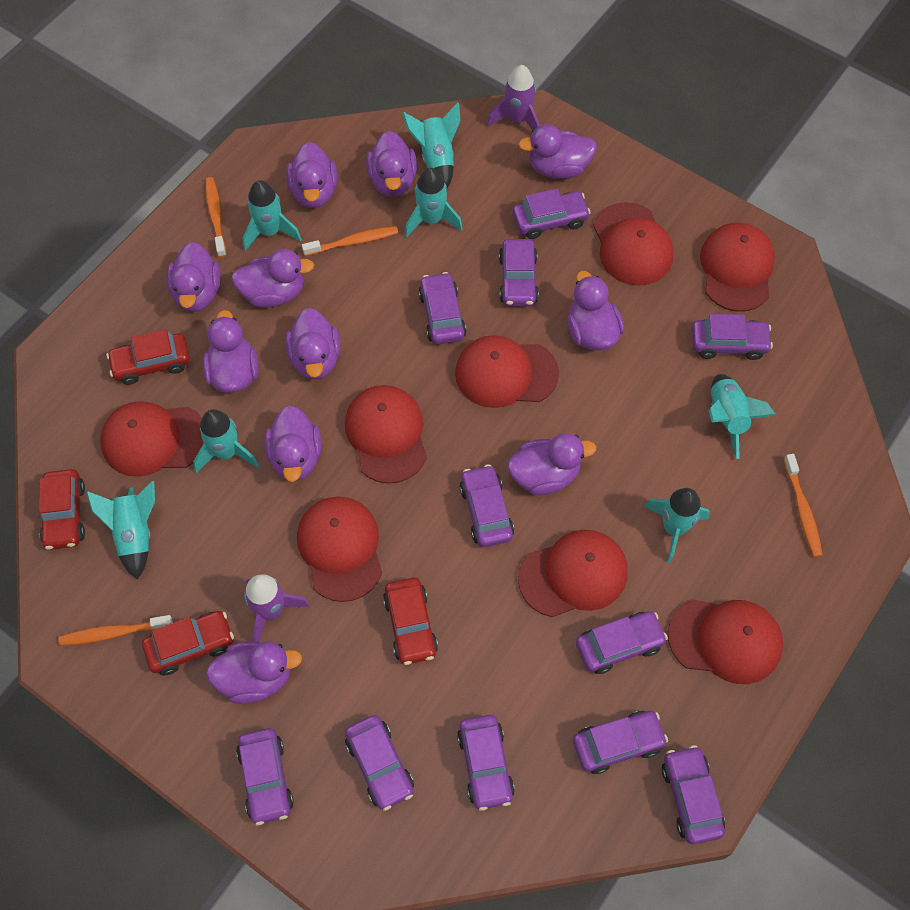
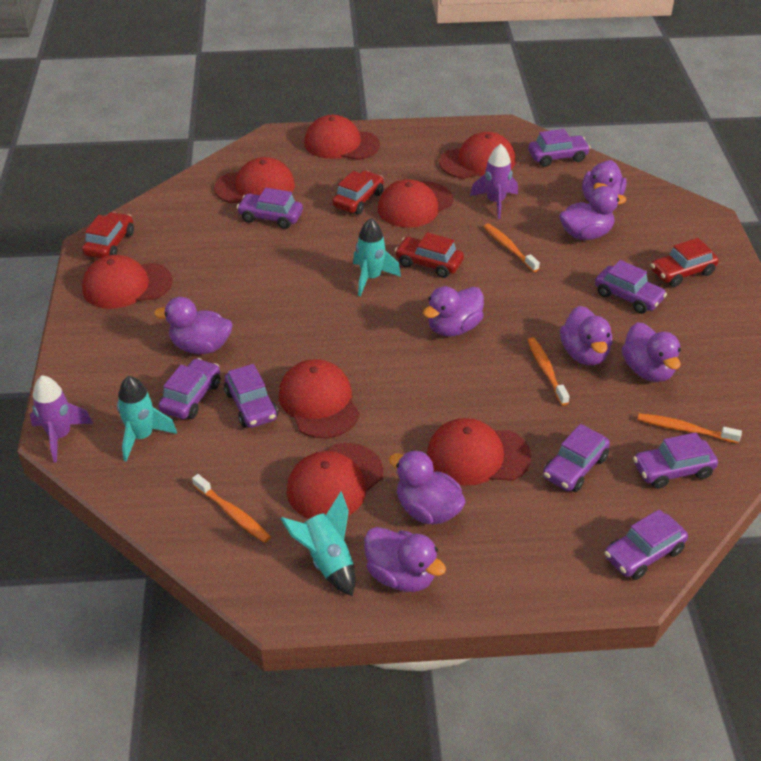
purple car: 11 -> 8
purple duck: 11 -> 8
turquoise rocket: 7 -> 3

